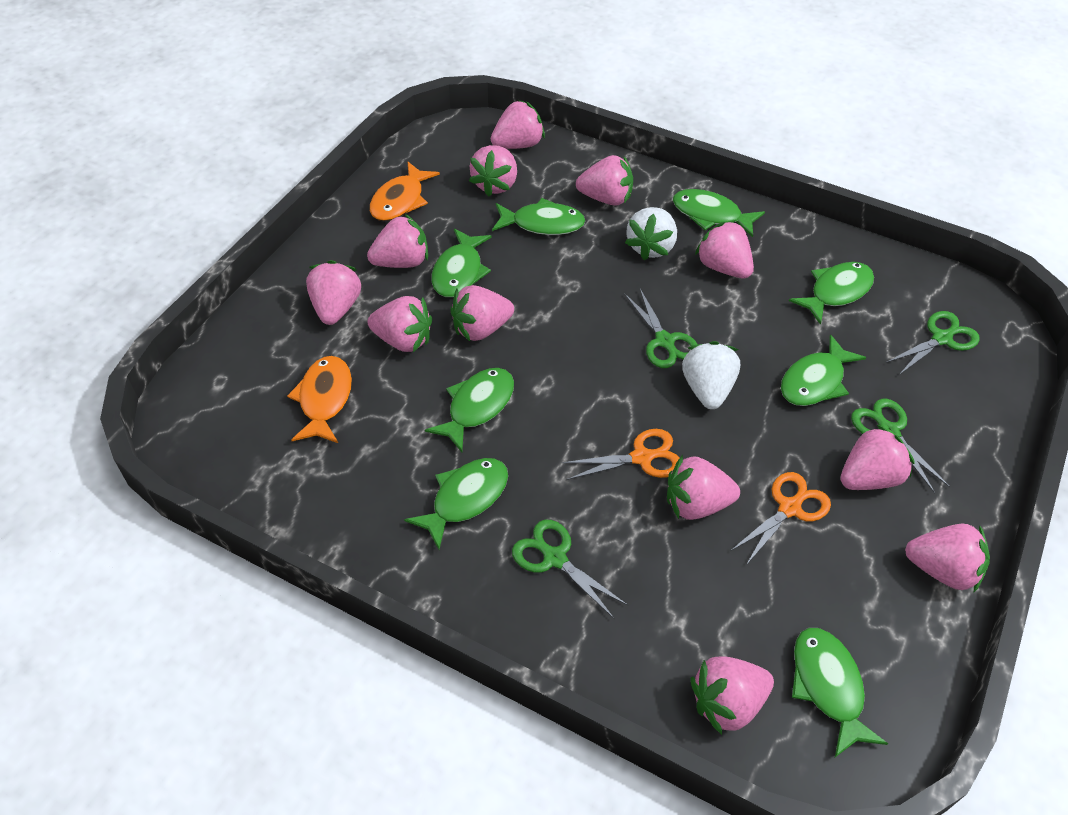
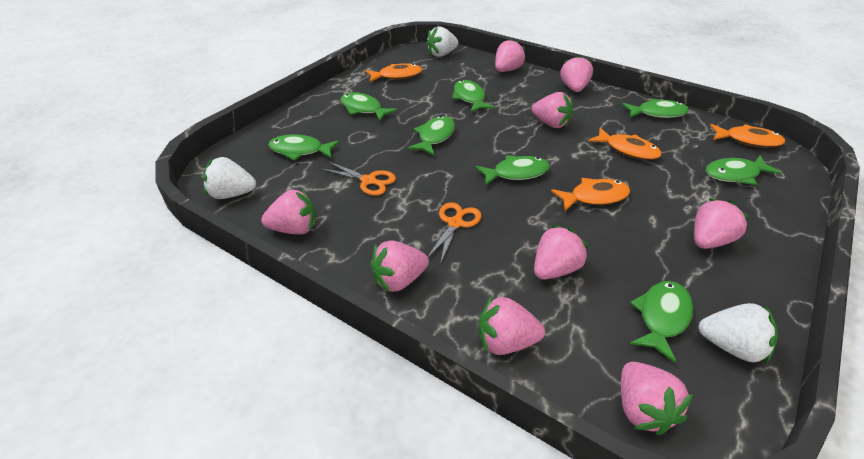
green scissors: 4 -> 0
orange fish: 2 -> 4
pink strawberry: 12 -> 9
white strawberry: 2 -> 3

